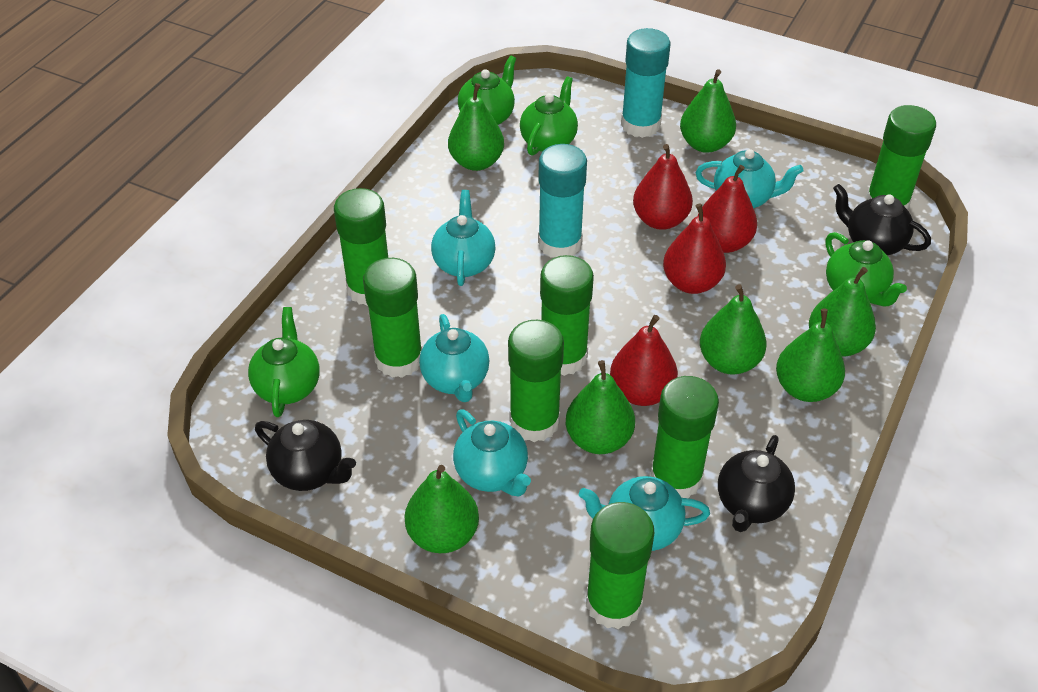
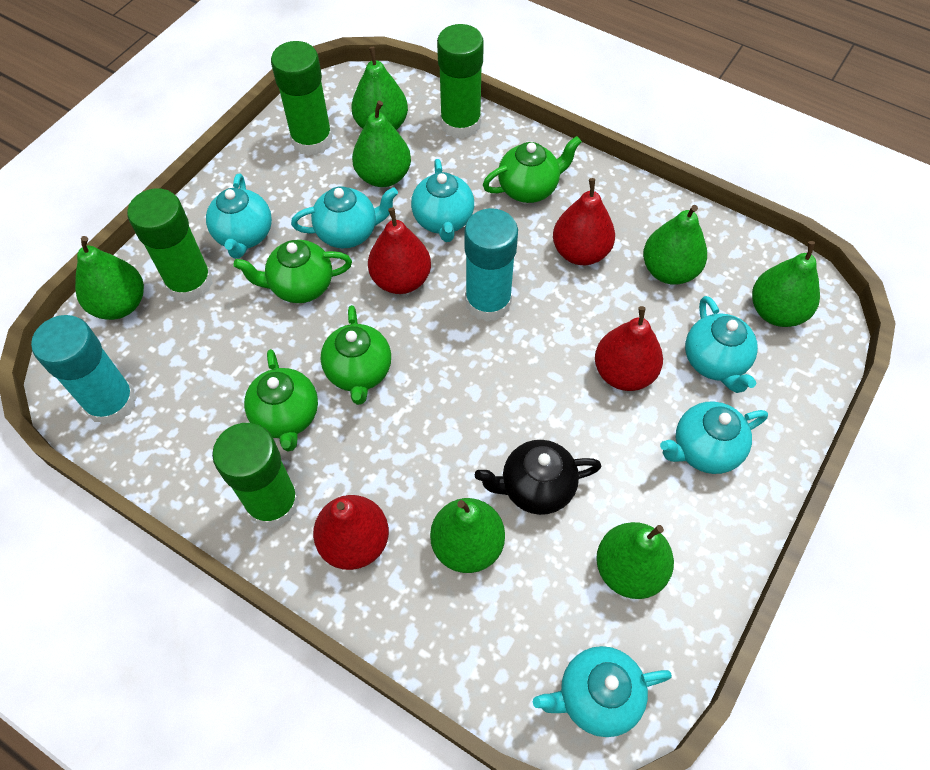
black teapot: 3 -> 1
green glue stick: 7 -> 4
turquoise teapot: 5 -> 6

